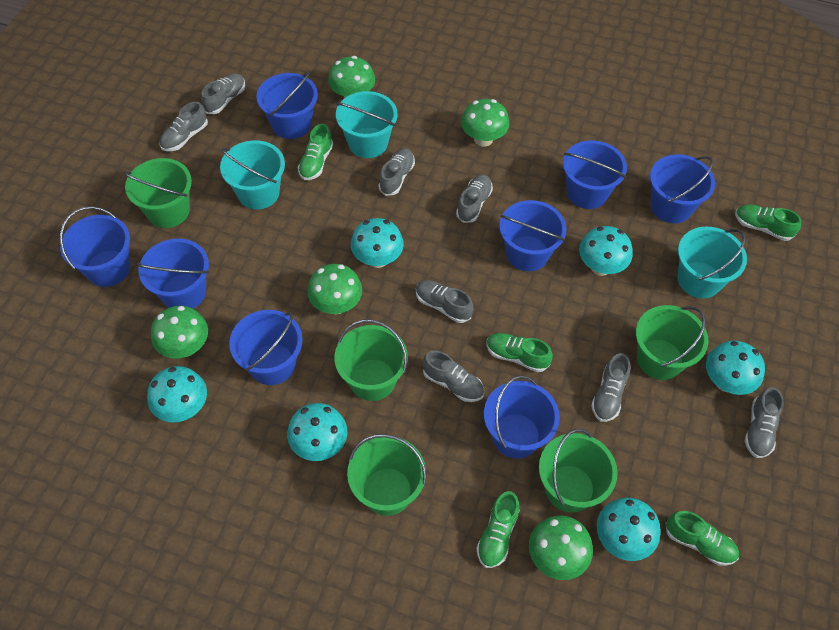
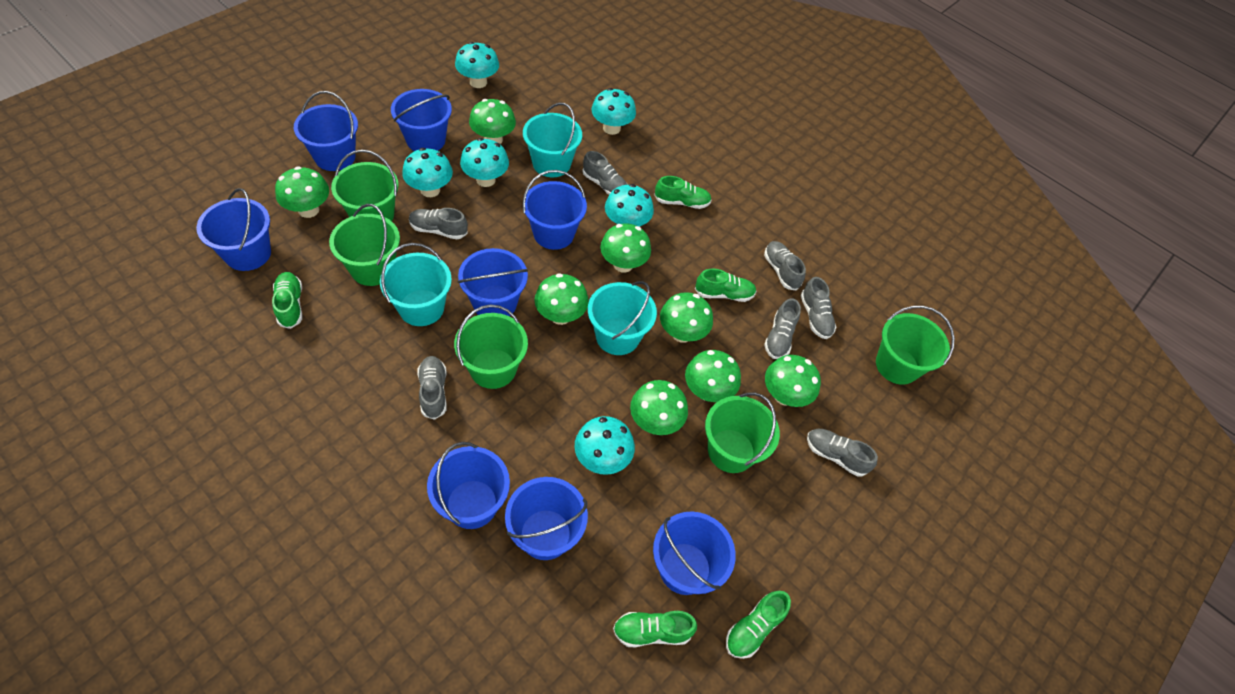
green mushroom: 5 -> 8
grey shoe: 8 -> 7

